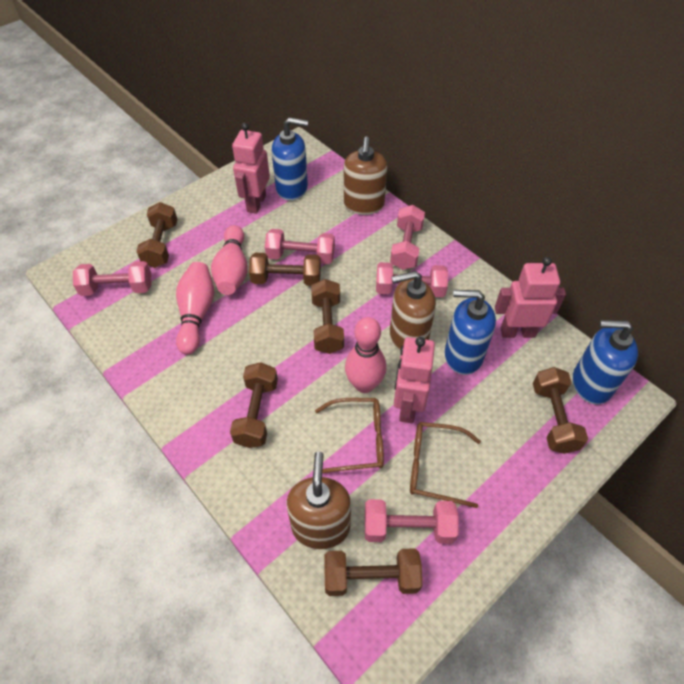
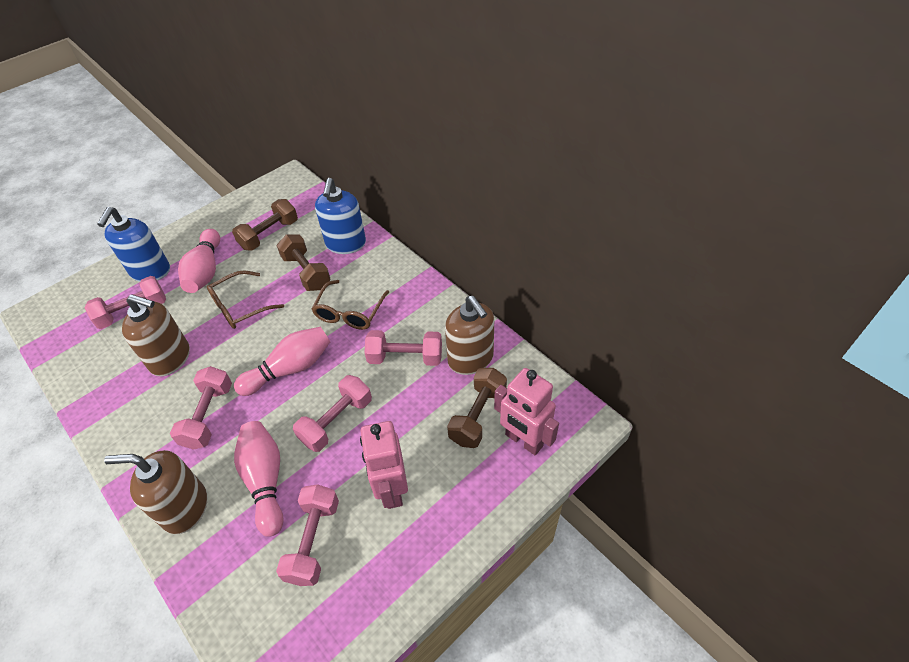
blue soap dispenser: 3 -> 2
brown dumbbell: 6 -> 3
pink robot: 3 -> 2

